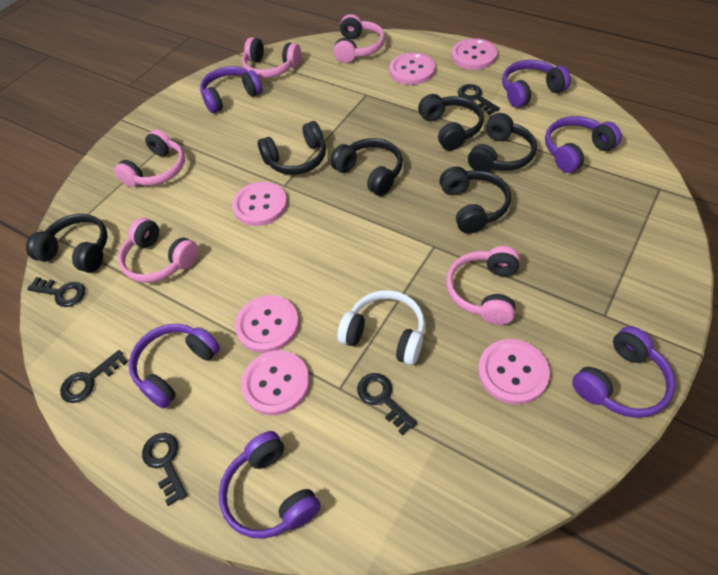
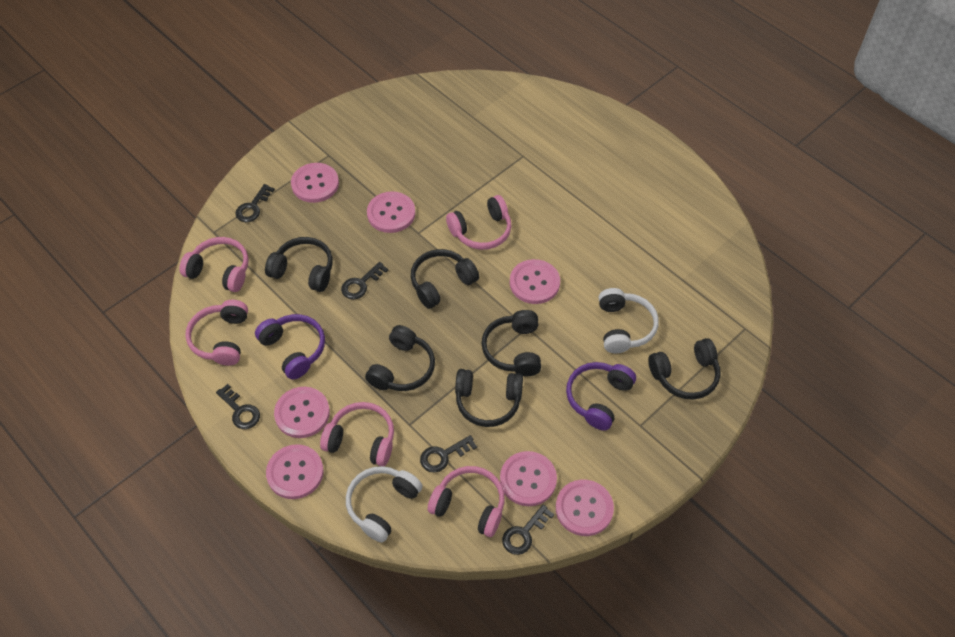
pink button: 6 -> 7
purple headphones: 6 -> 2
white headphones: 1 -> 2

